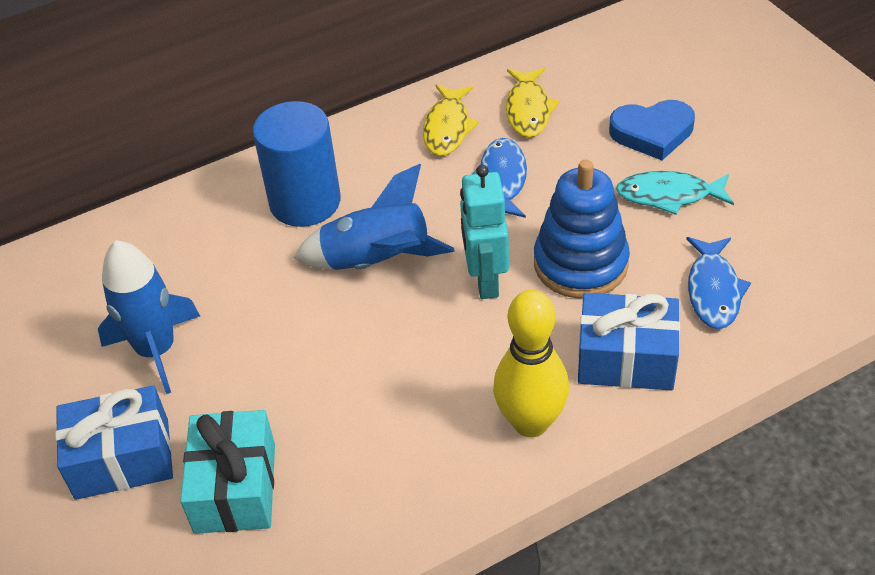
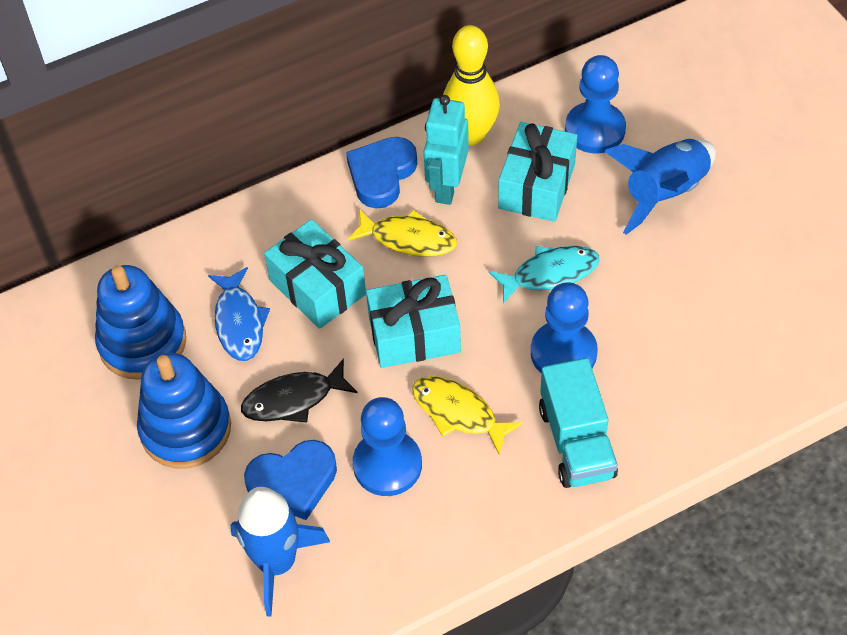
black fish: 0 -> 1
blue cylinder: 1 -> 0
blue fish: 2 -> 1
blue gift: 2 -> 0
blue heart: 1 -> 2
blue pawn: 0 -> 3
blue stacking toy: 1 -> 2
turquoise gift: 1 -> 3
turquoise truck: 0 -> 1

